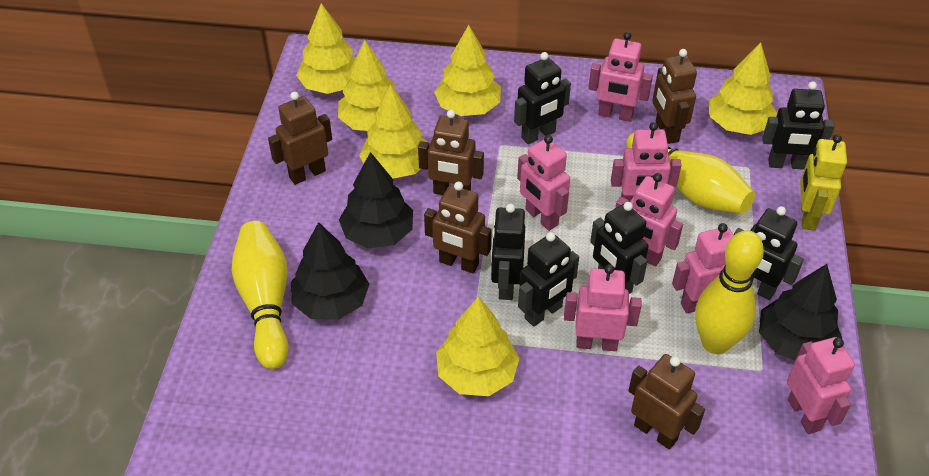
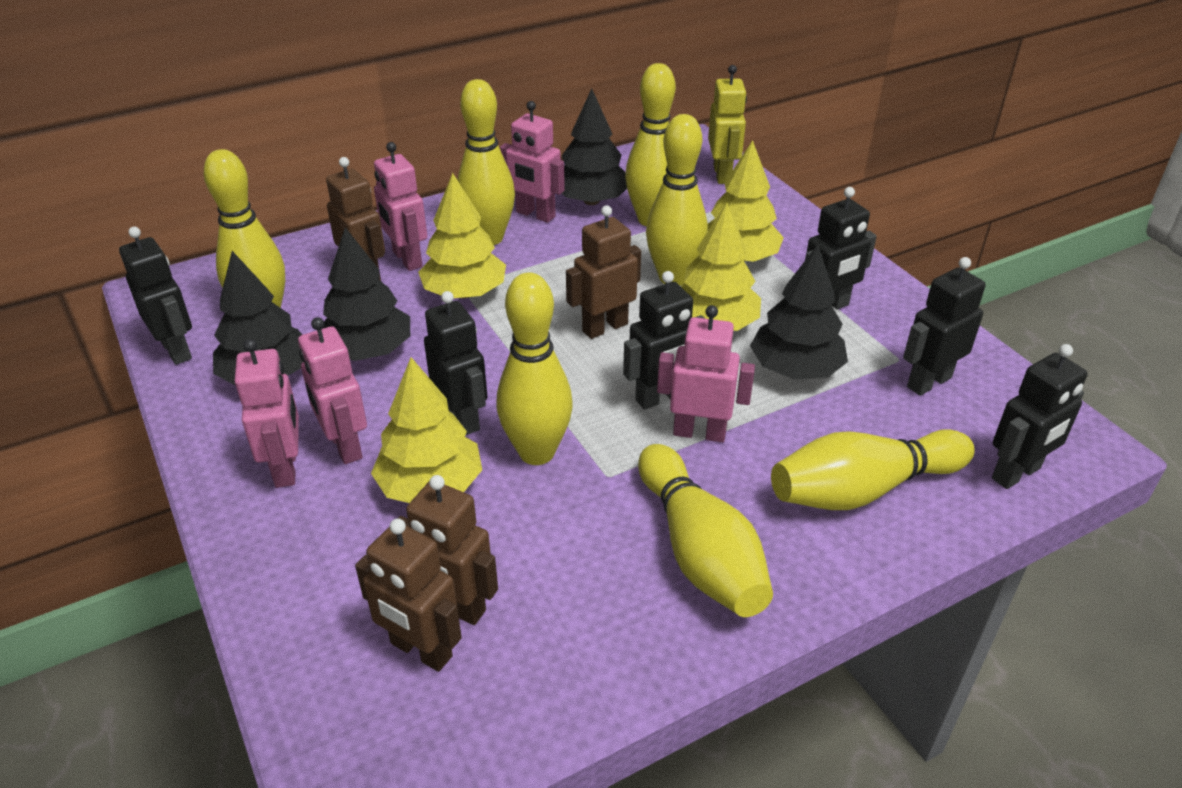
black tree: 3 -> 4
brown robot: 5 -> 4
pink robot: 7 -> 5
yellow bowling pin: 3 -> 7
yellow tree: 6 -> 4

